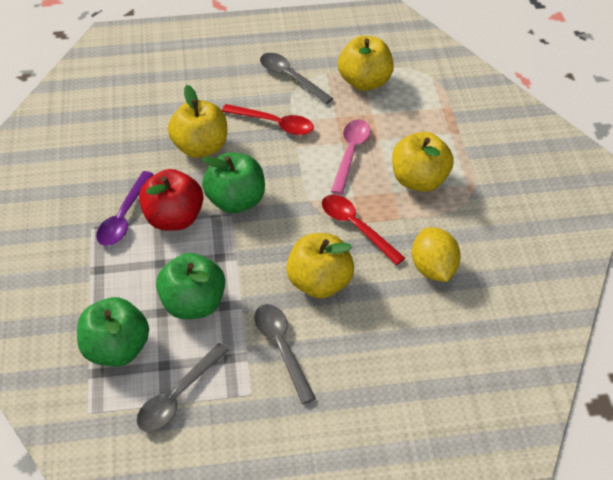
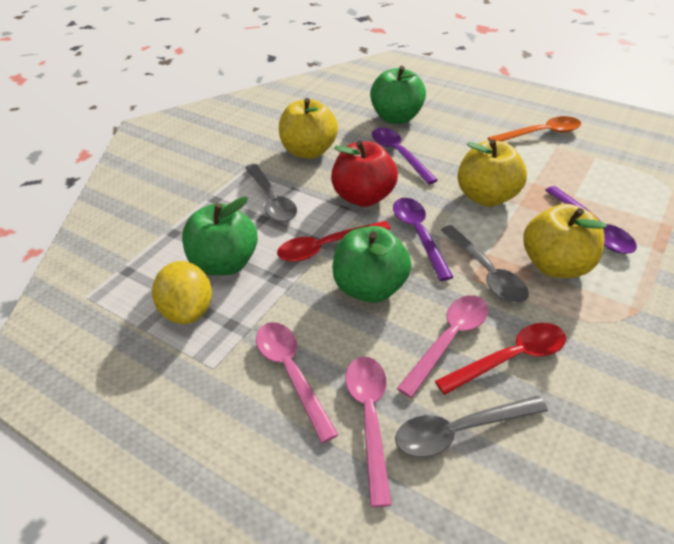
orange spoon: 0 -> 1
pink spoon: 1 -> 3
purple spoon: 1 -> 3
yellow apple: 4 -> 3

